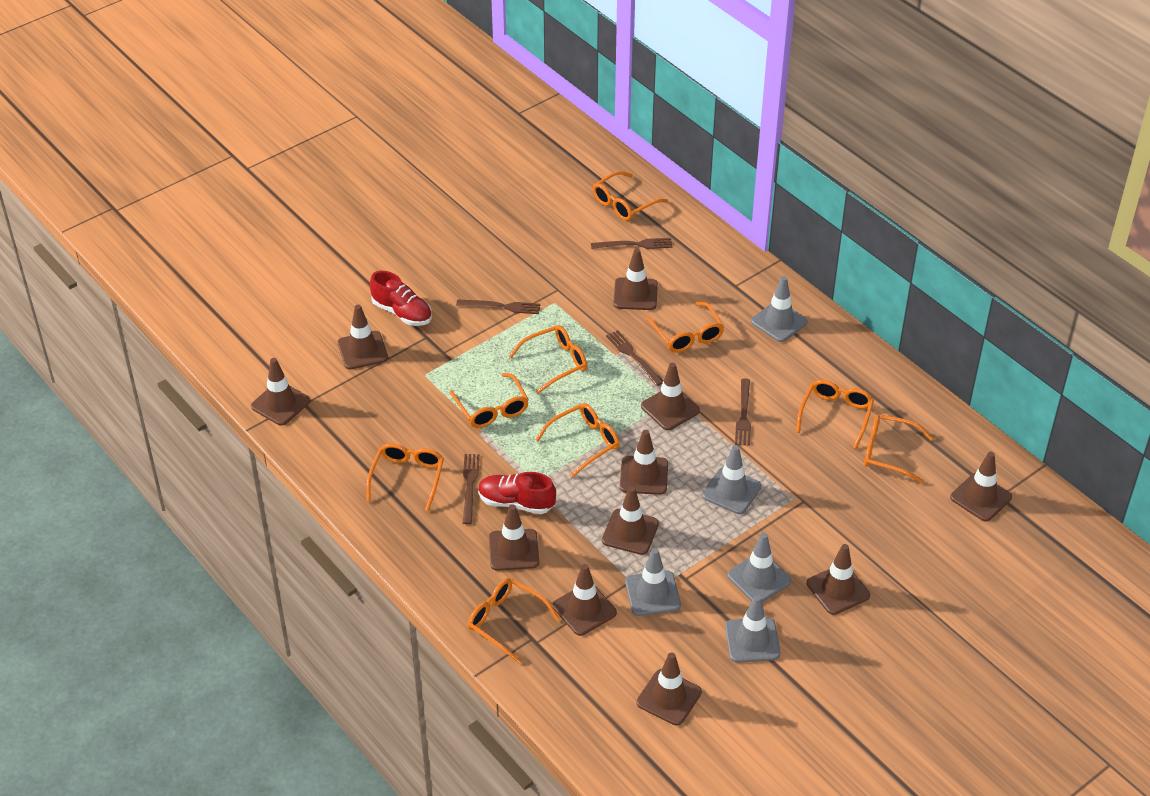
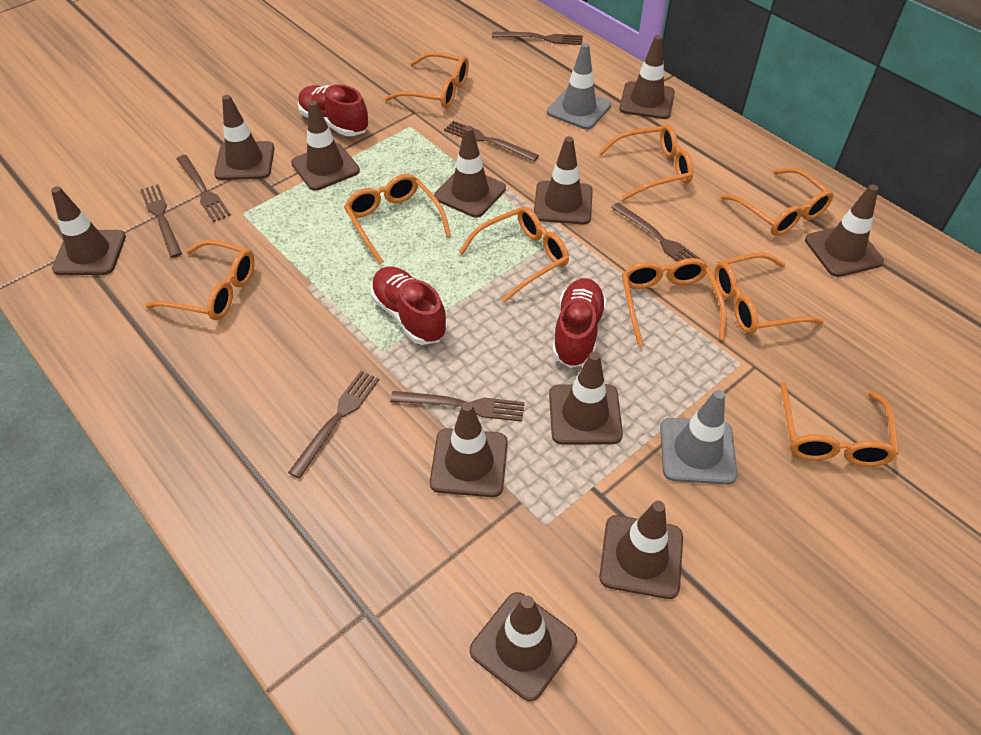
brown fork: 5 -> 7
grey traffic cone: 5 -> 2
red shoe: 2 -> 3

